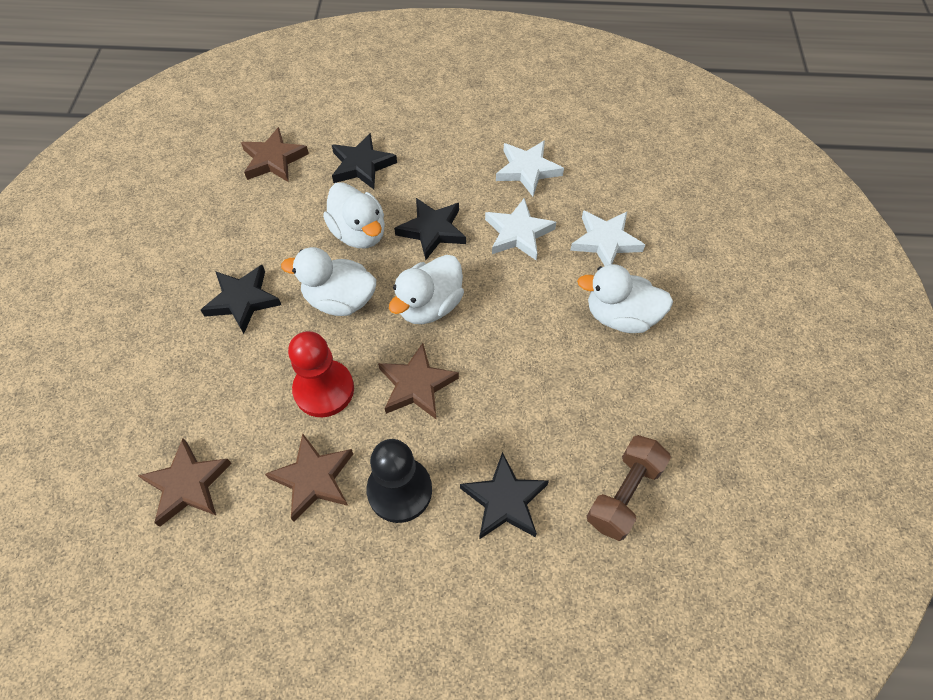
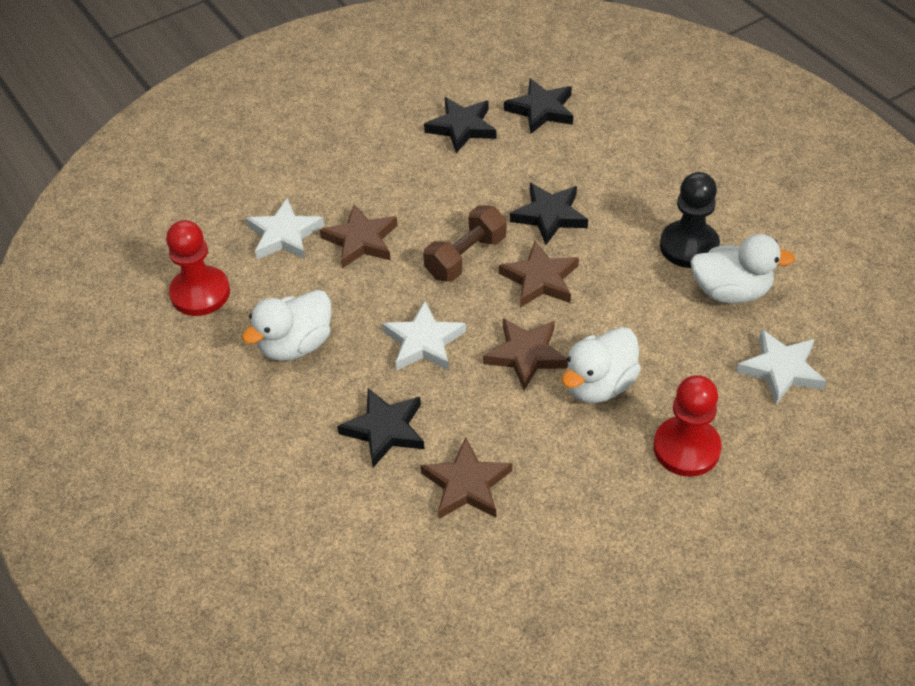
red pawn: 1 -> 2
white duck: 4 -> 3

